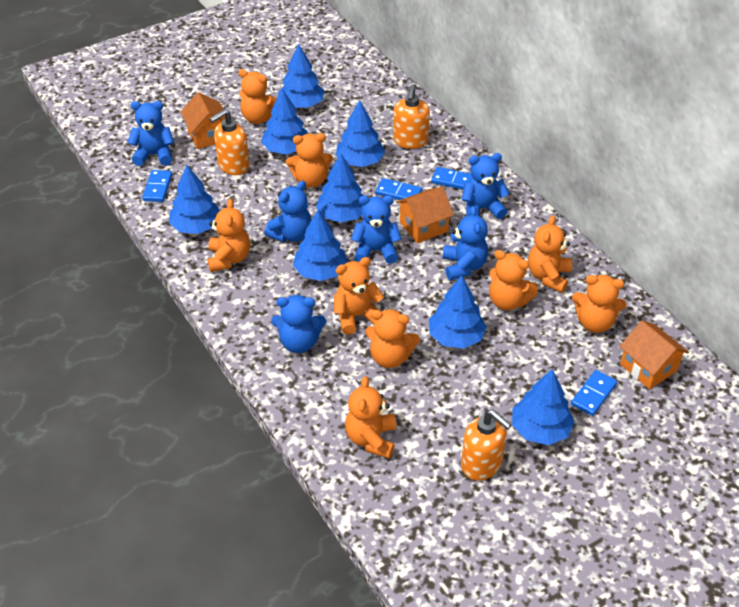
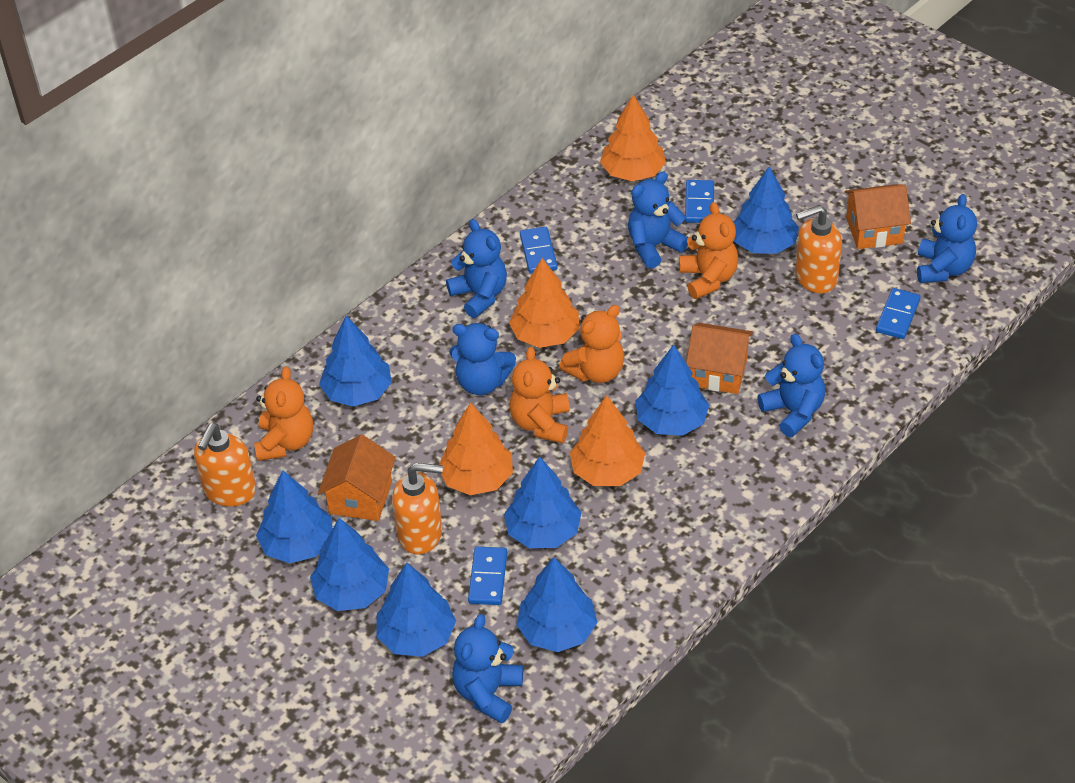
orange teddy bear: 9 -> 4
orange tree: 0 -> 4

